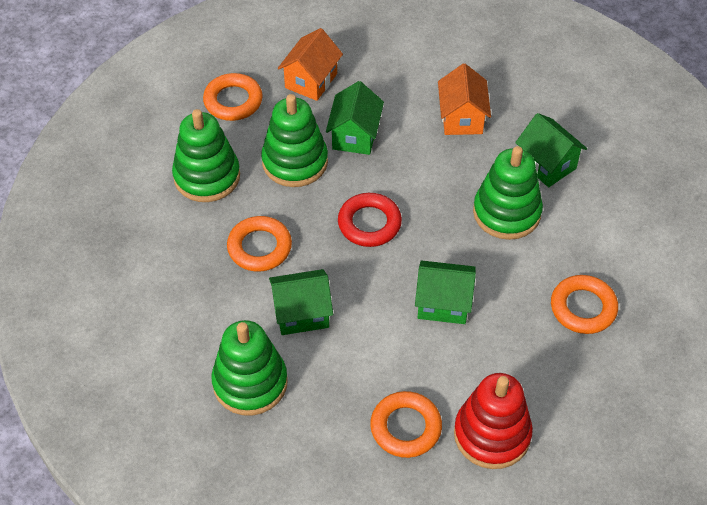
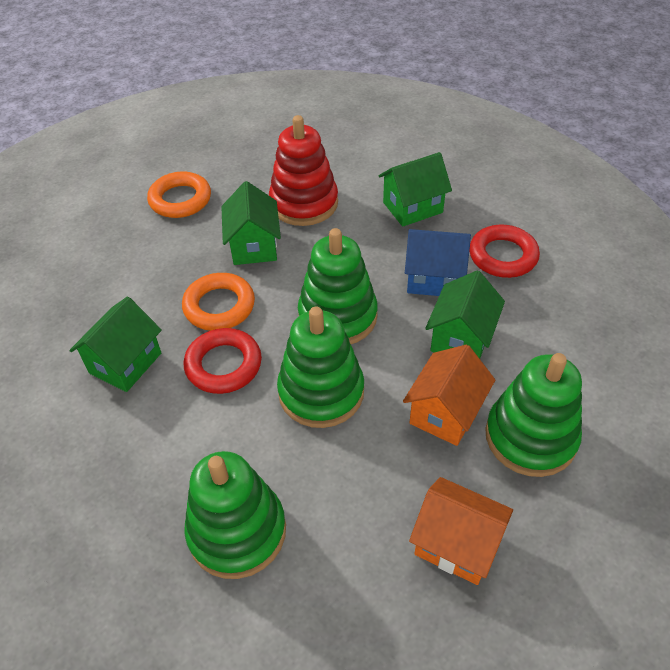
blue house: 0 -> 1
orange ring: 4 -> 2
red ring: 1 -> 2

